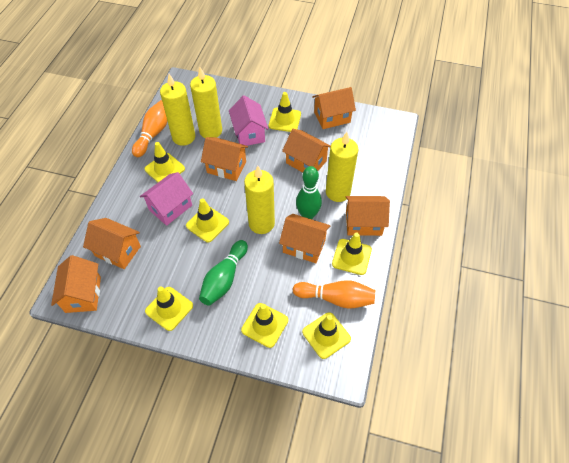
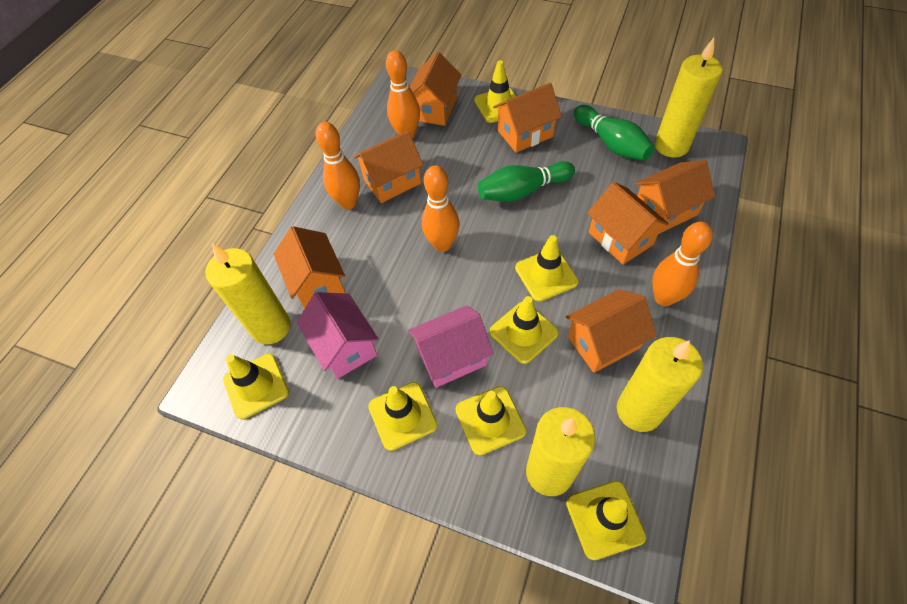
orange bowling pin: 2 -> 4

